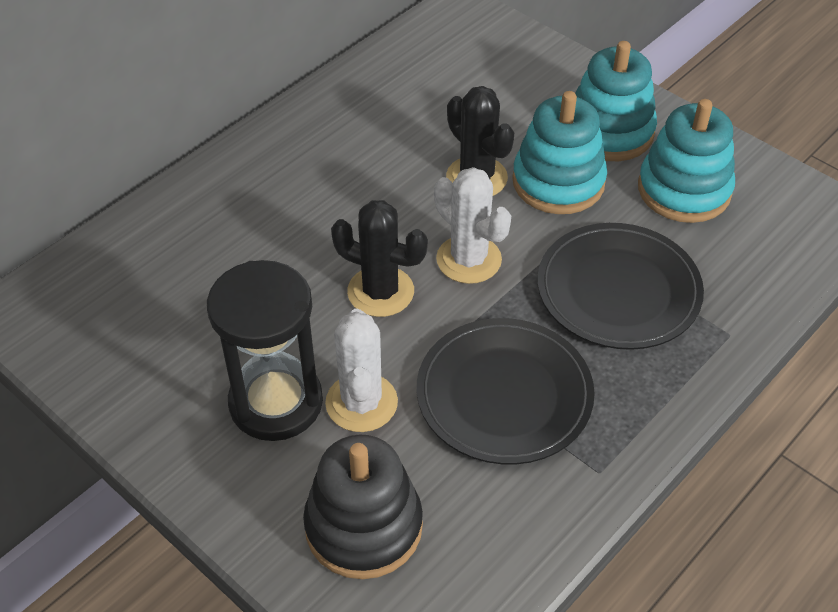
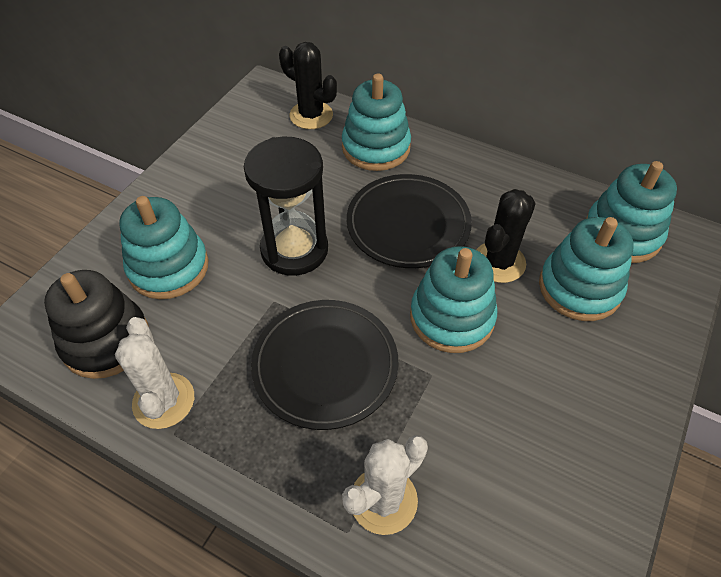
turquoise stacking toy: 3 -> 5

